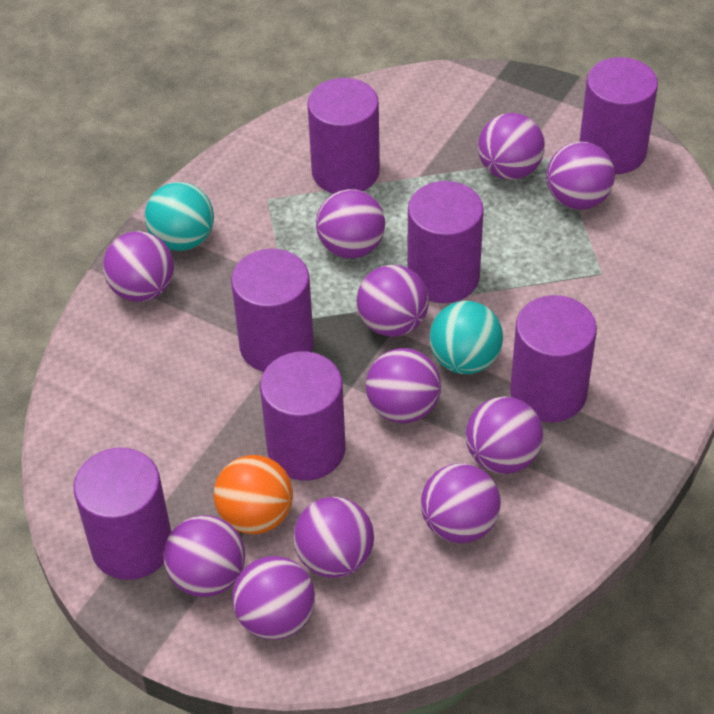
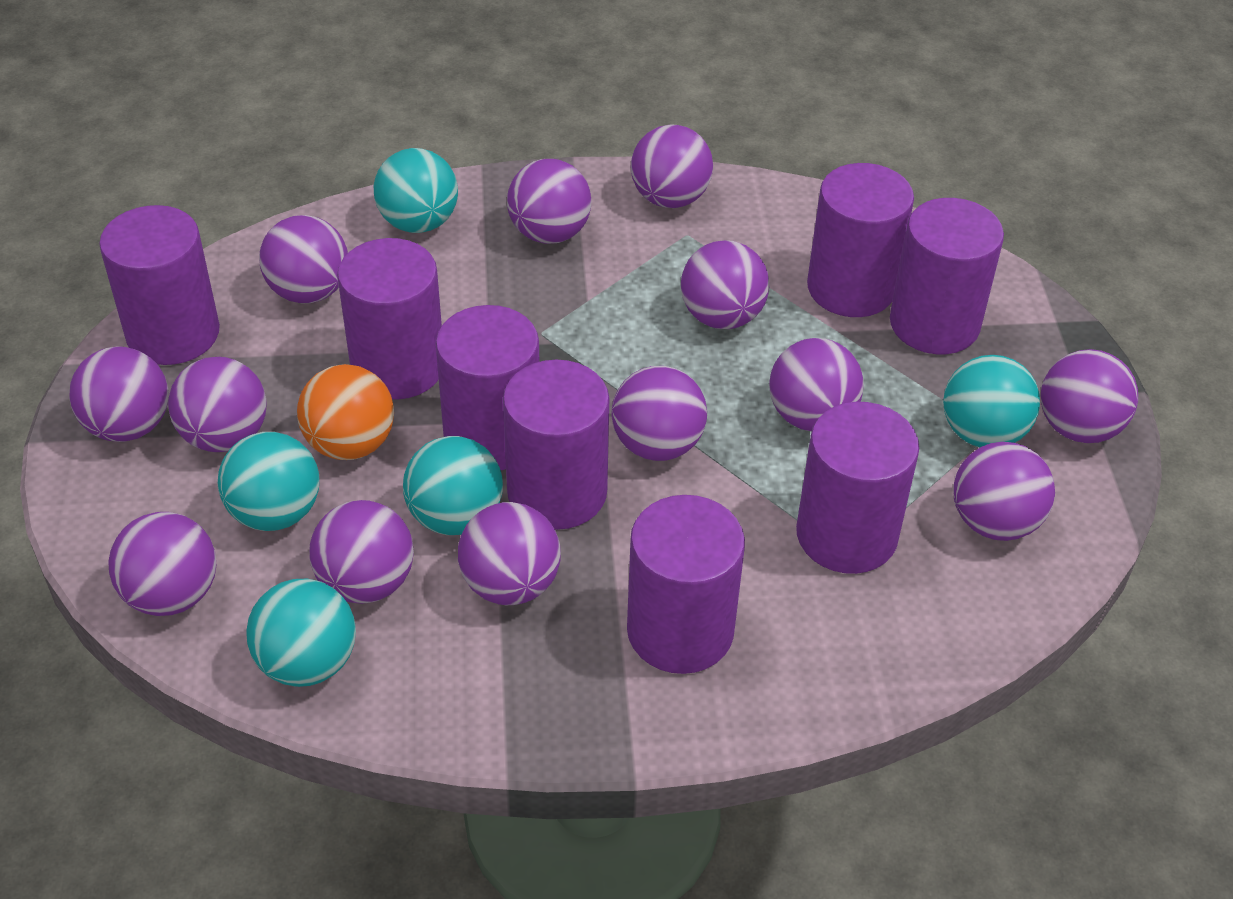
purple ball: 11 -> 13
purple cylinder: 7 -> 8
turquoise ball: 2 -> 5

